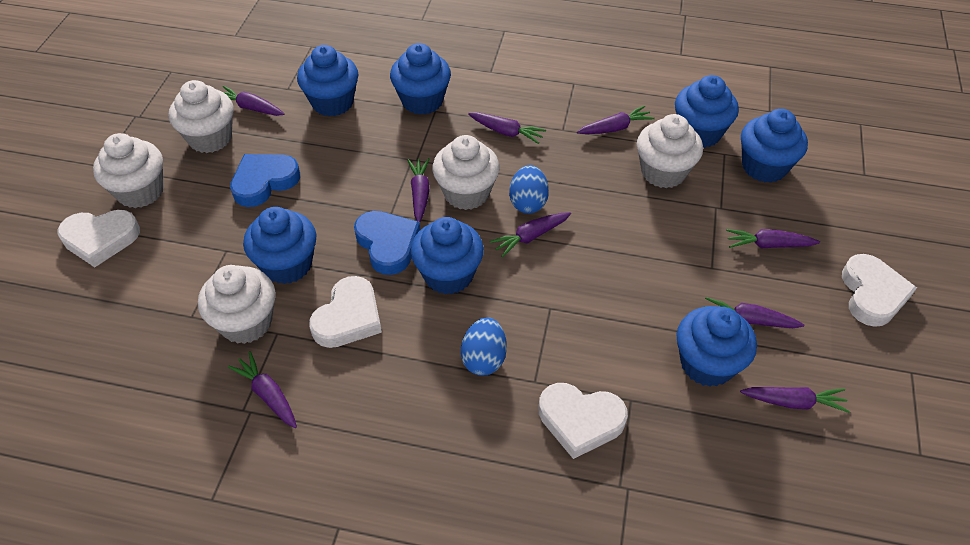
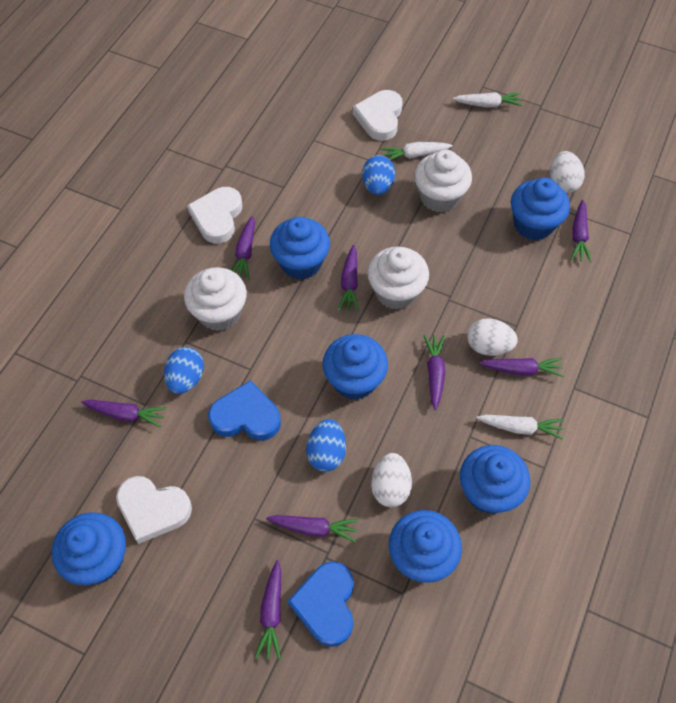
blue cupcake: 7 -> 6
blue egg: 2 -> 3
purple carrot: 9 -> 8
white carrot: 0 -> 3
white cupcake: 5 -> 3
white egg: 0 -> 3
white heart: 4 -> 3

